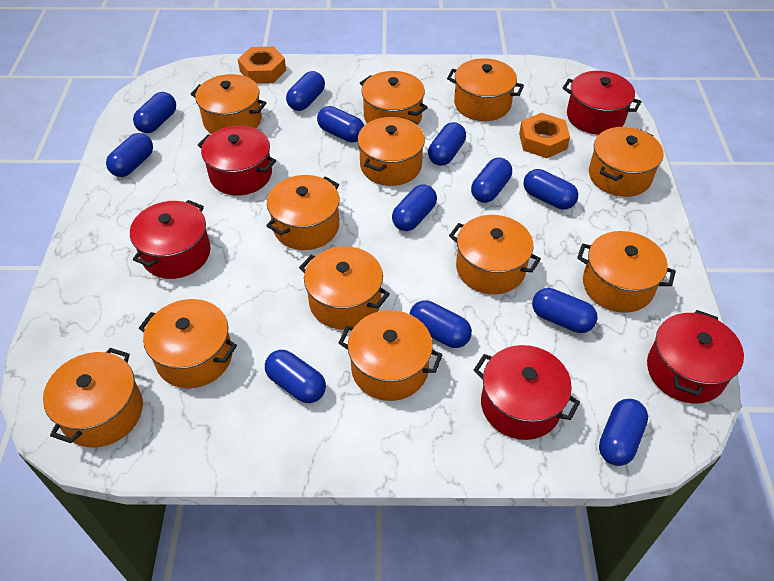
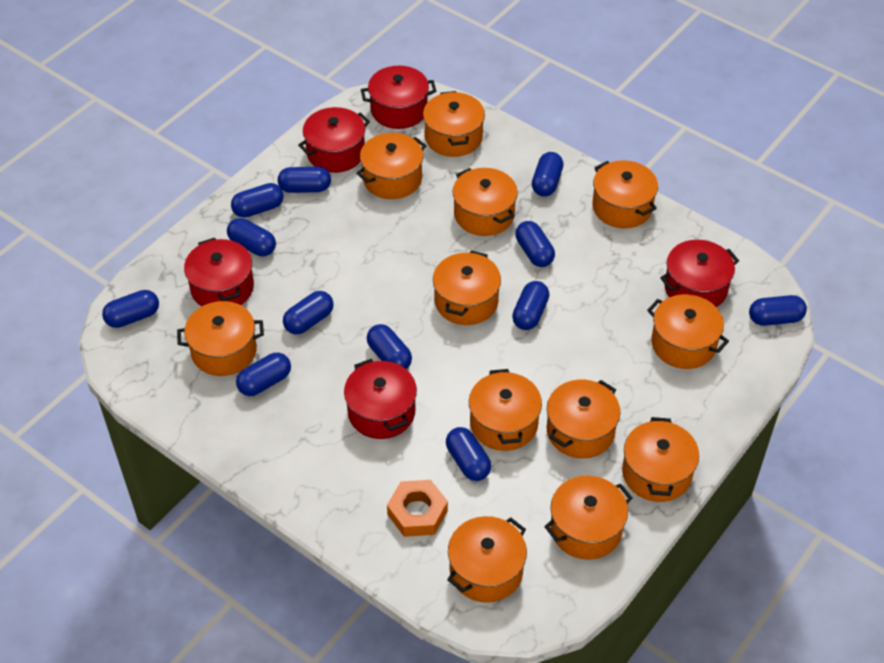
orange nut: 2 -> 1

